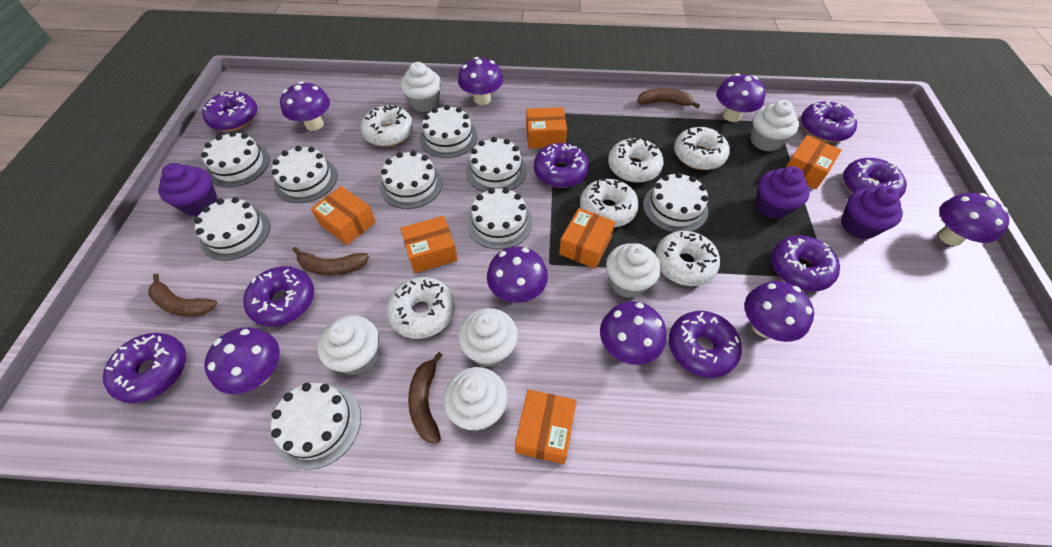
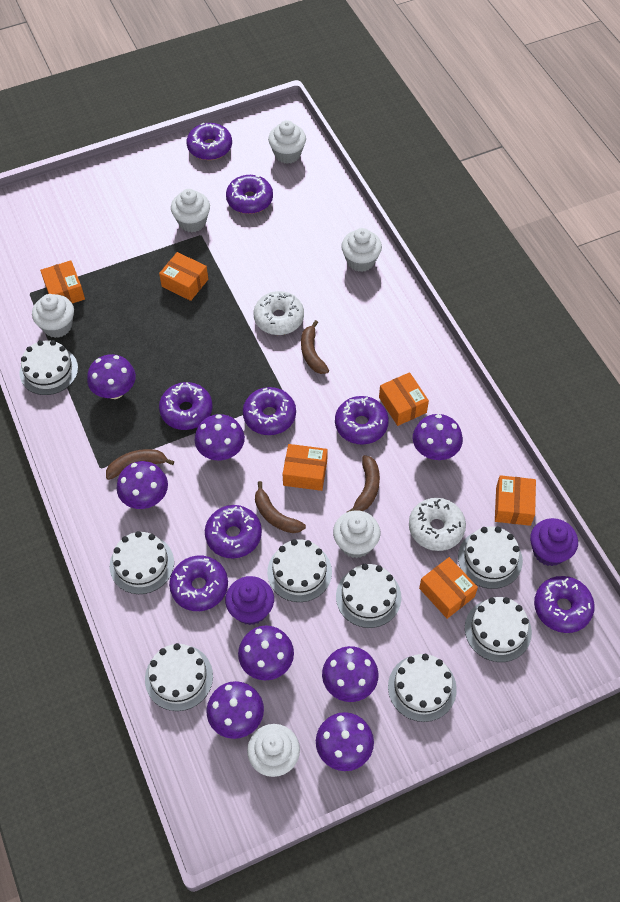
purple cupcake: 3 -> 2
white cake: 9 -> 8
white donut: 6 -> 2

